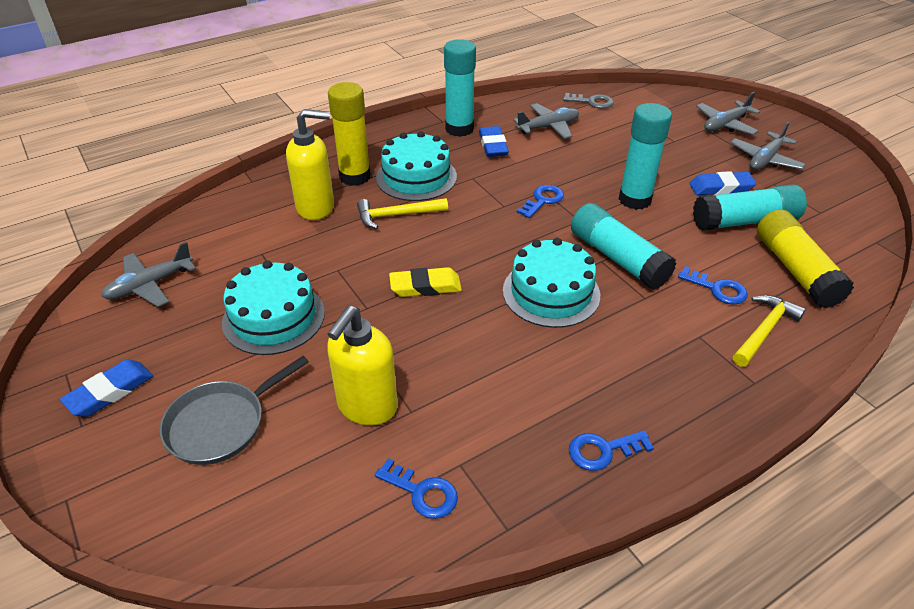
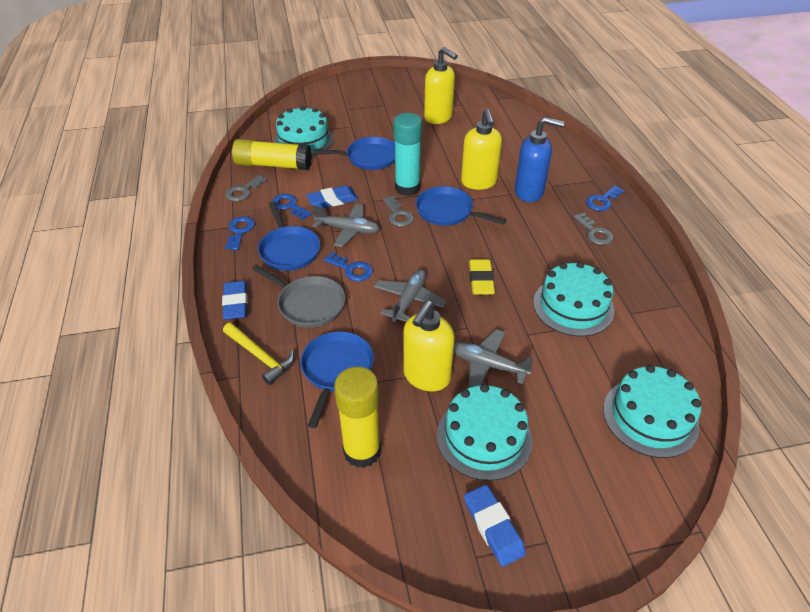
blue pan: 0 -> 4
blue soap dispenser: 0 -> 1
grey key: 1 -> 3
grey plane: 4 -> 3
turquoise cake: 3 -> 4
turquoise glue stick: 4 -> 1
yellow hammer: 2 -> 1
yellow soap dispenser: 2 -> 3

